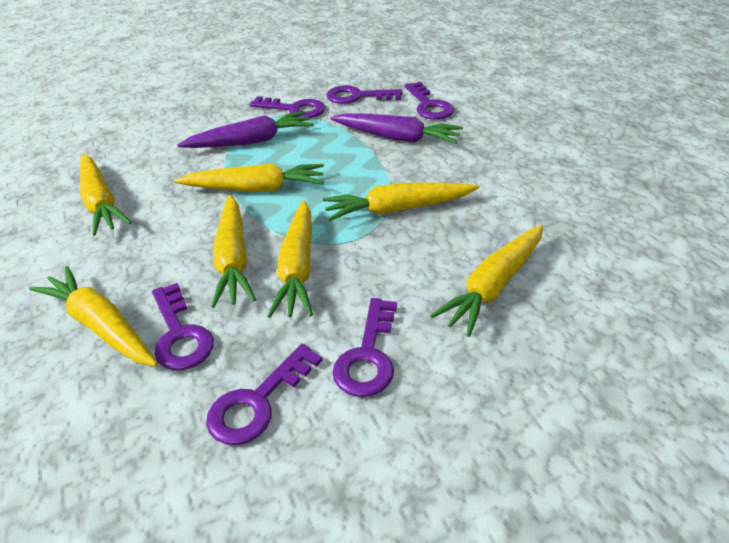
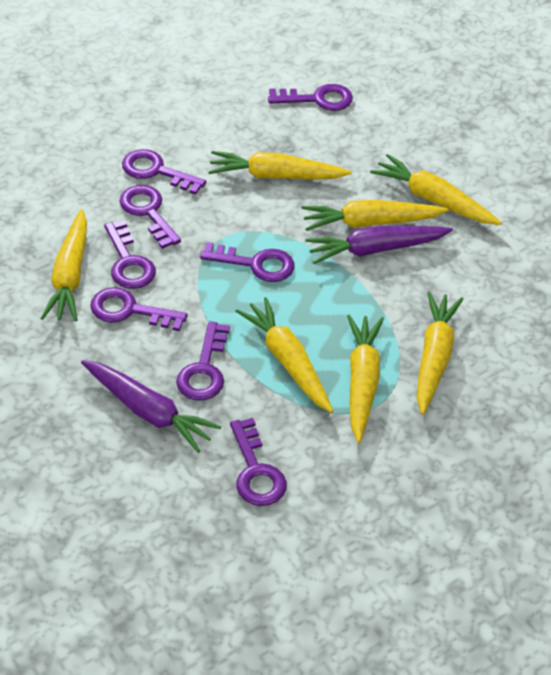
purple key: 6 -> 8

